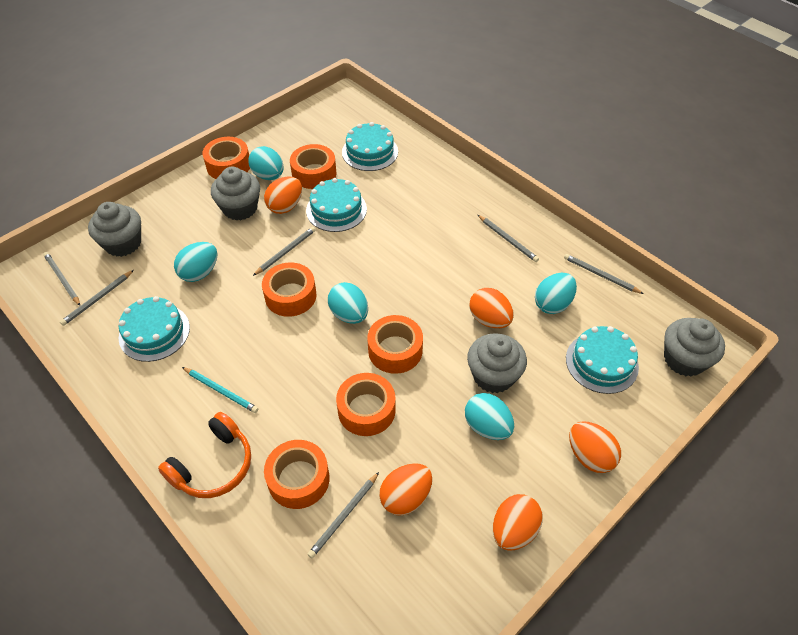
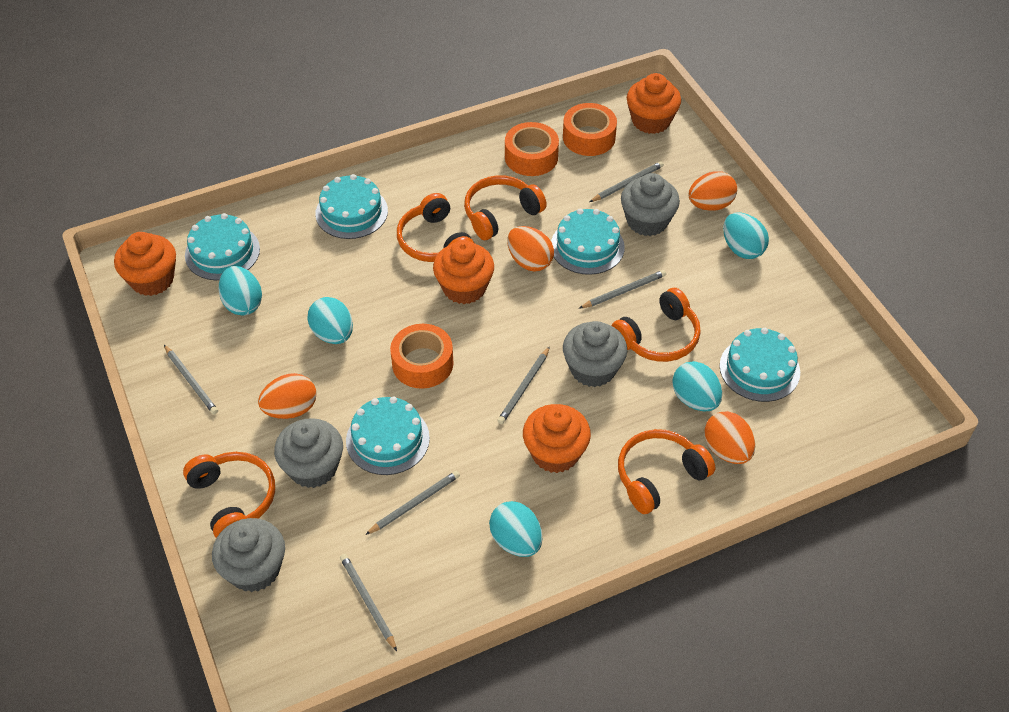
orange cupcake: 0 -> 4
orange egg: 5 -> 4
orange headphones: 1 -> 5
orange tape: 6 -> 3
turquoise cake: 4 -> 5
turquoise pencil: 1 -> 0

